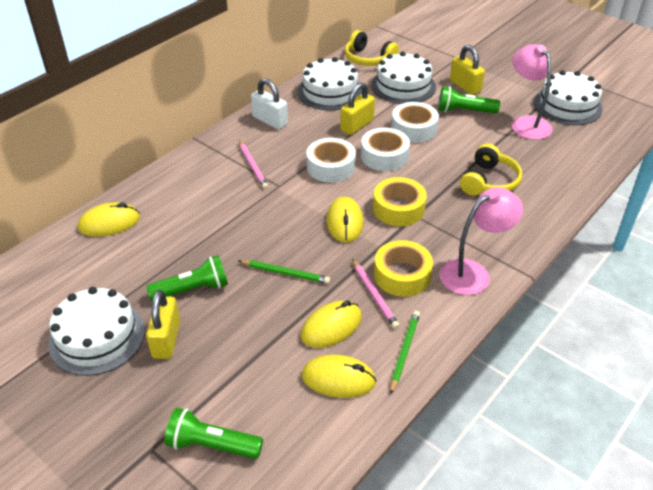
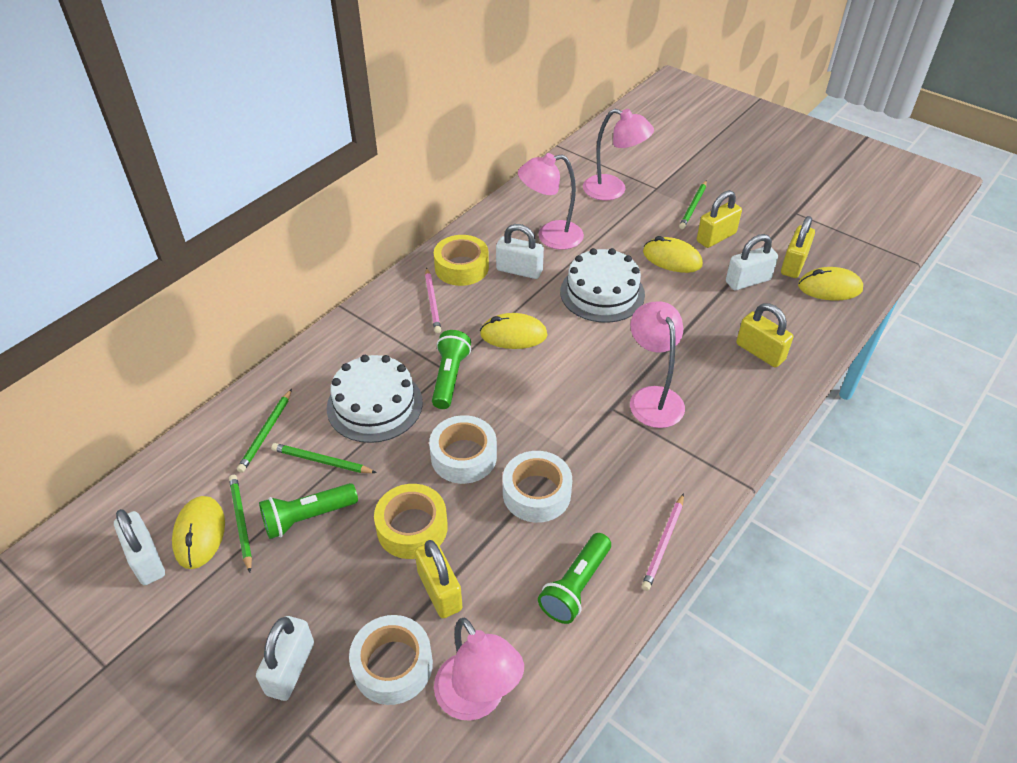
green pencil: 2 -> 4
pink lamp: 2 -> 4
white cake: 4 -> 2
white padlock: 1 -> 4
yellow headphones: 2 -> 0
yellow padlock: 3 -> 4

